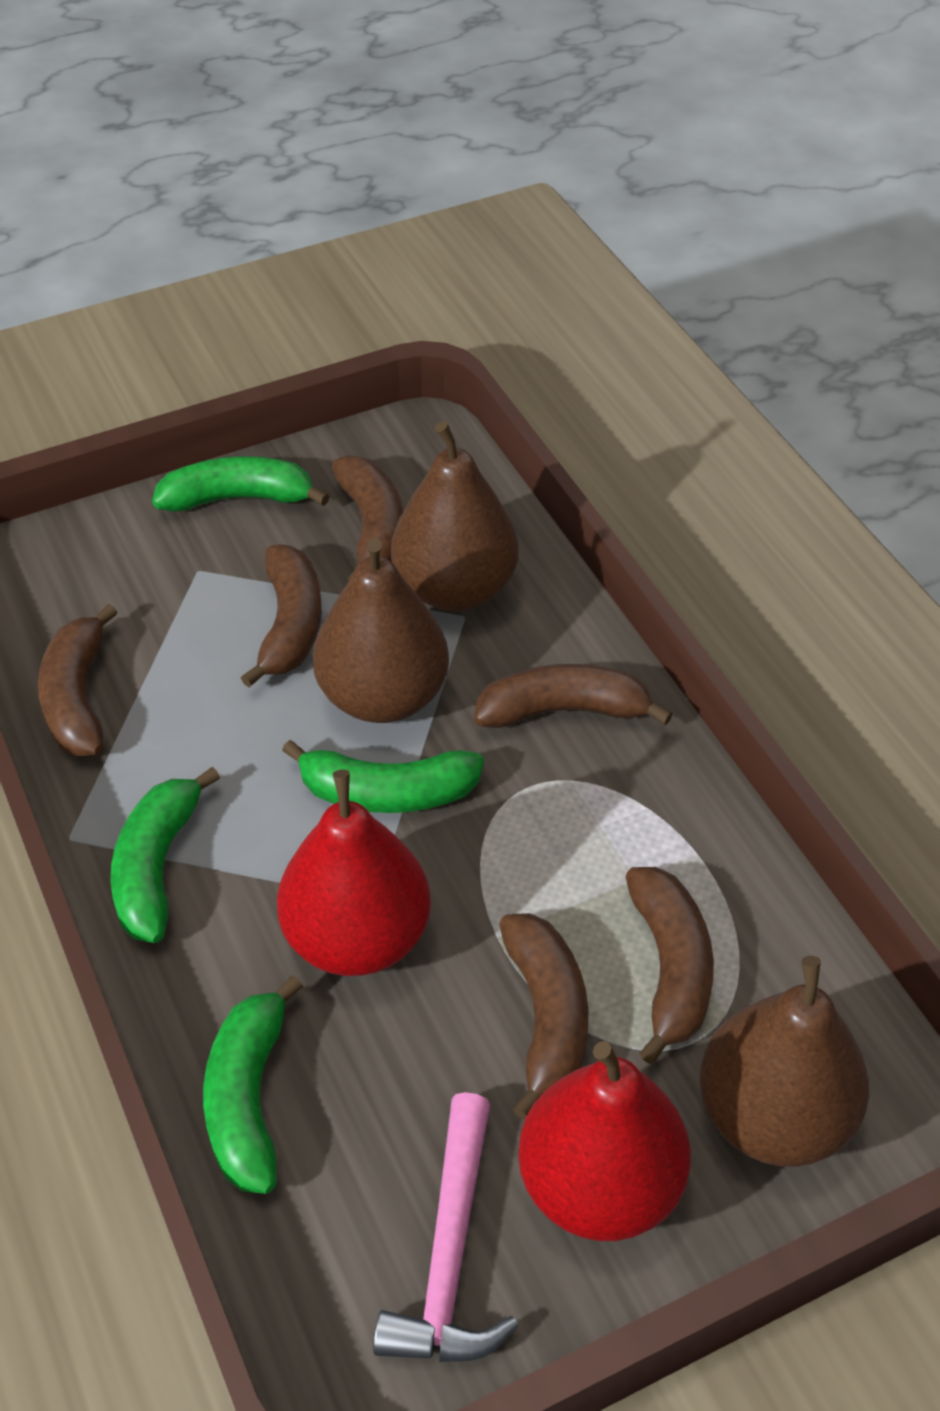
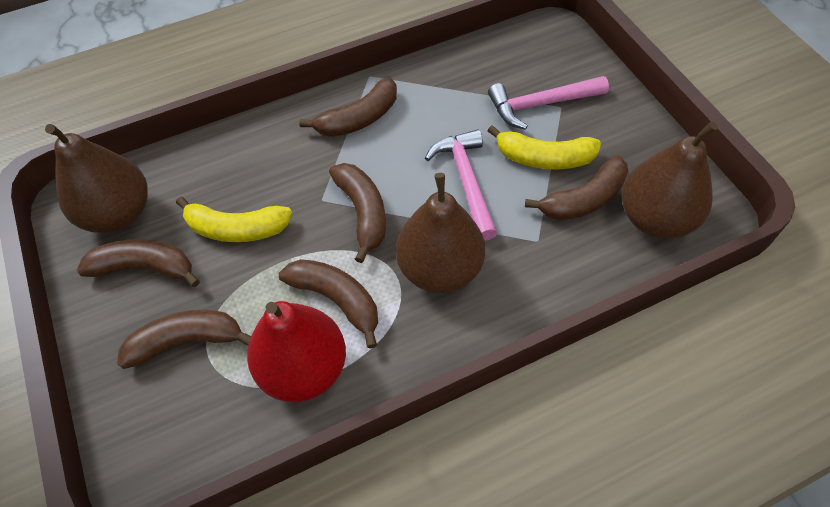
green banana: 4 -> 0
pink hammer: 1 -> 2
red pear: 2 -> 1
yellow banana: 0 -> 2

